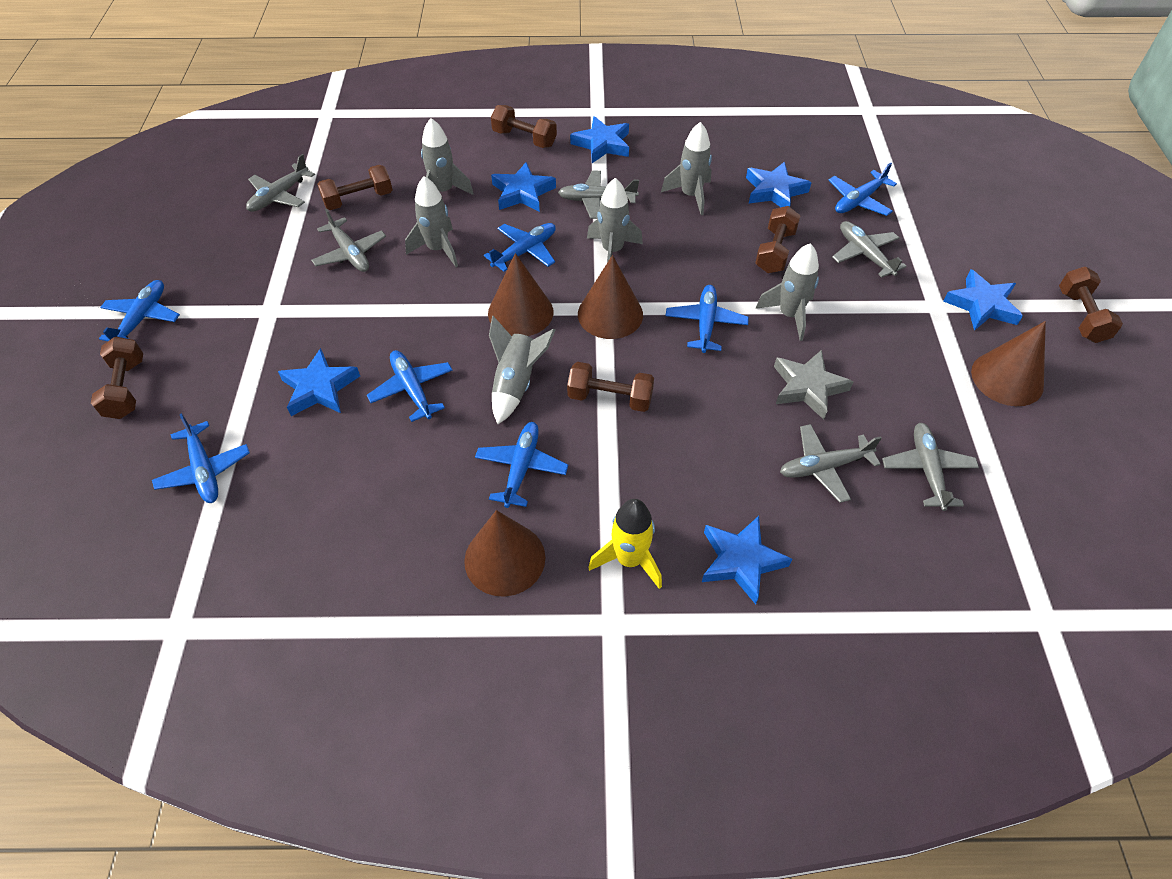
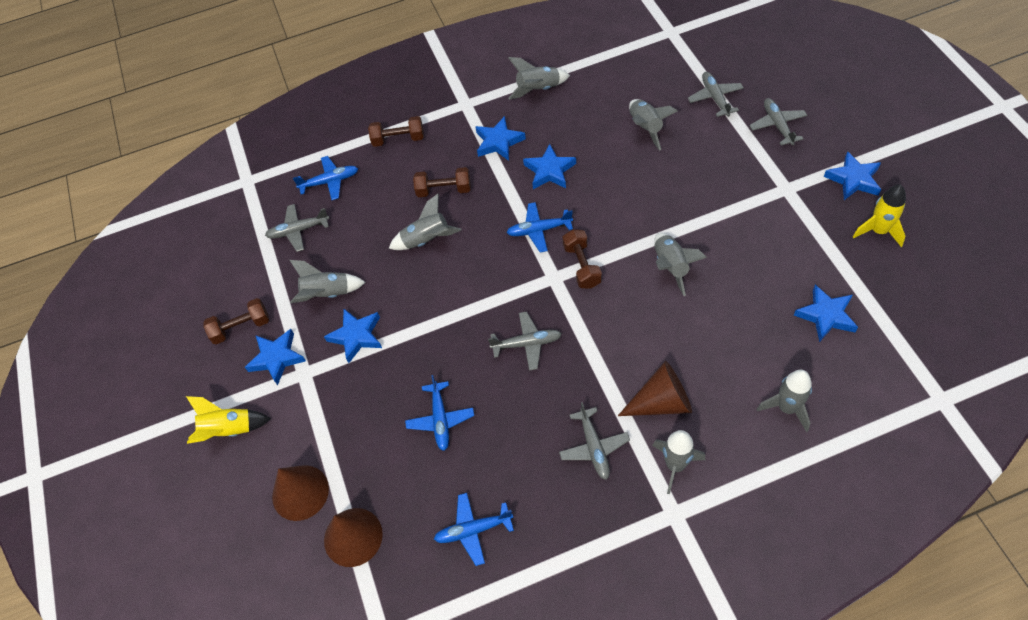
blue plane: 7 -> 4
brown cone: 4 -> 3
brown dumbbell: 6 -> 4
grey plane: 6 -> 5
grey rocket: 6 -> 7
grey star: 1 -> 0
yellow rocket: 1 -> 2

